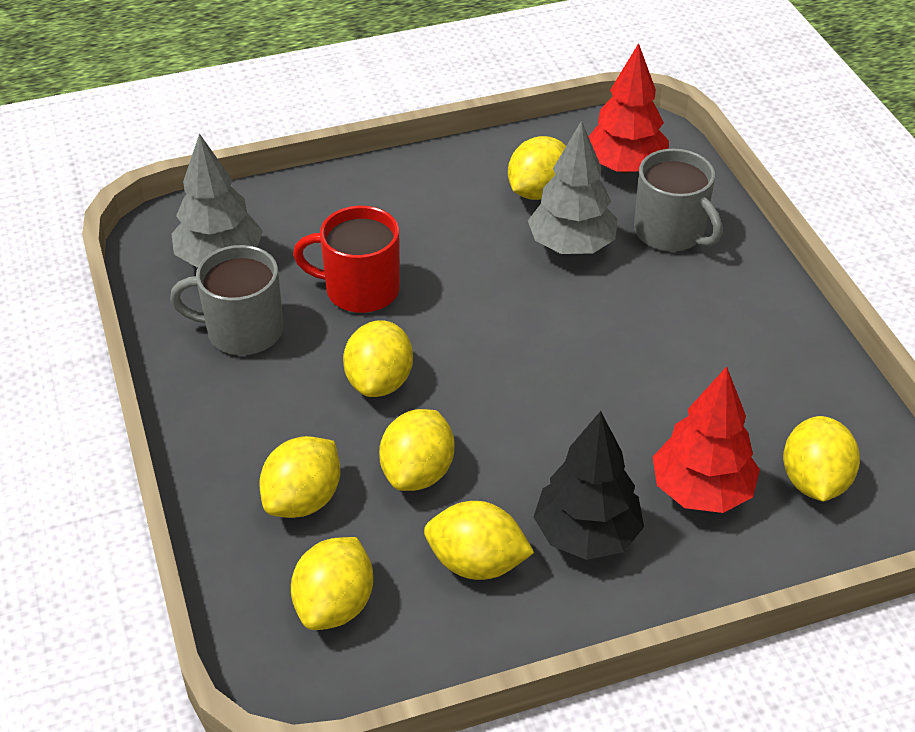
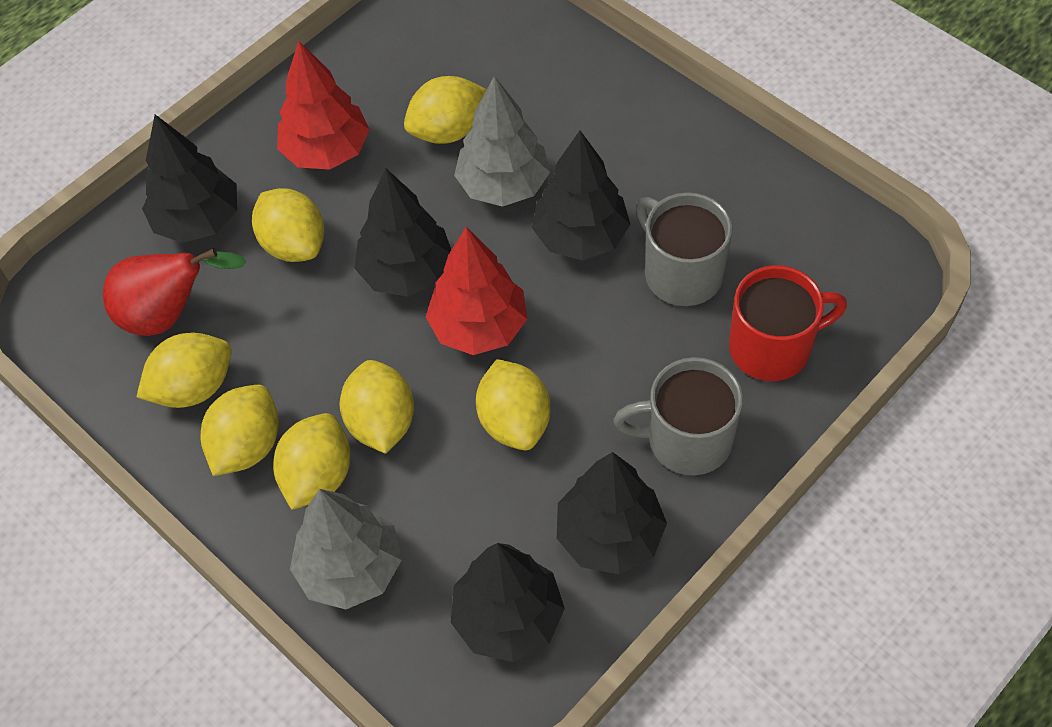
black tree: 1 -> 5
red pear: 0 -> 1

